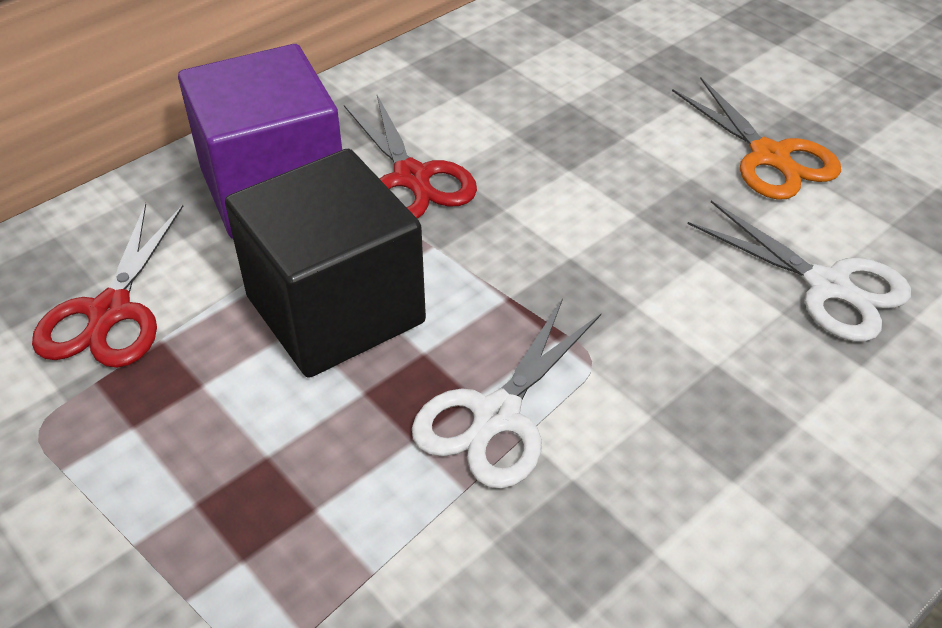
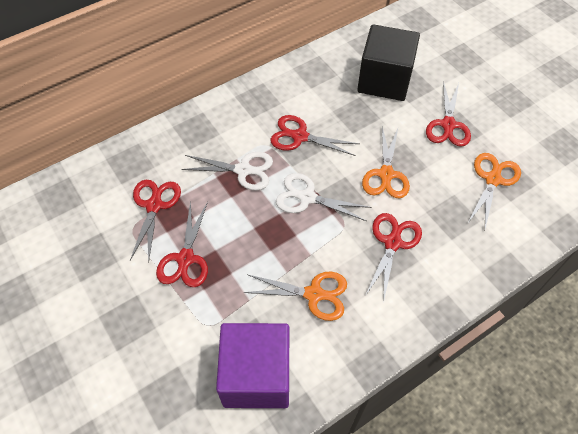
orange scissors: 1 -> 3
red scissors: 2 -> 5

